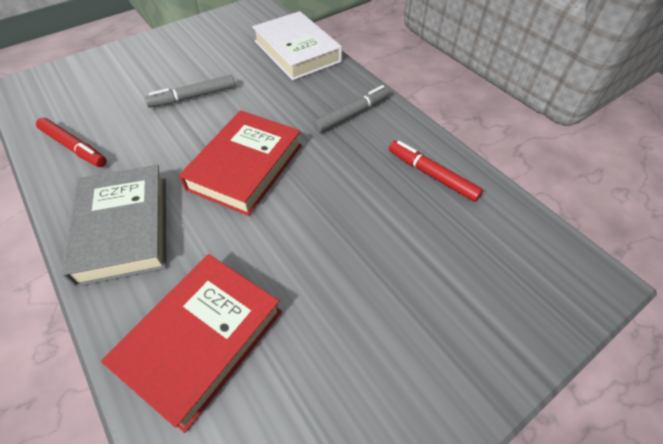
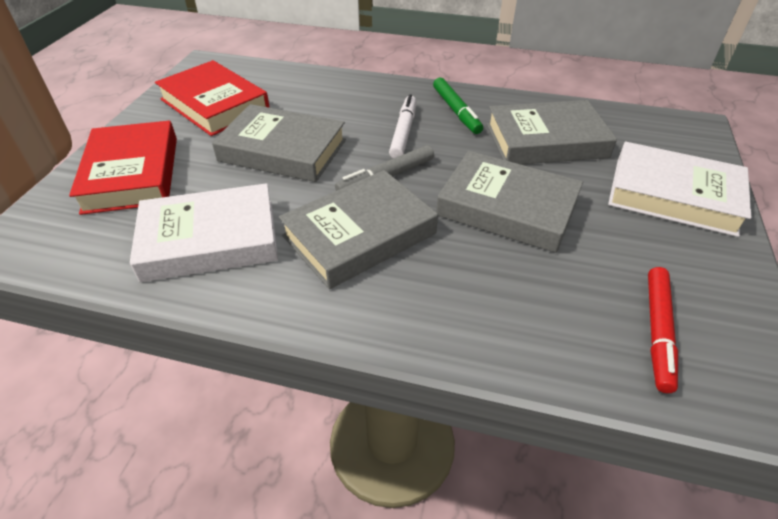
green marker: 0 -> 1
grey book: 1 -> 4
grey marker: 2 -> 1
red marker: 2 -> 1
white book: 1 -> 2
white marker: 0 -> 1

